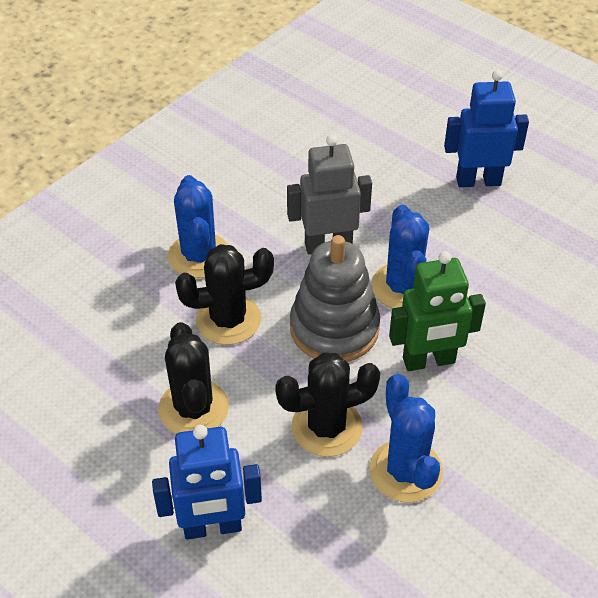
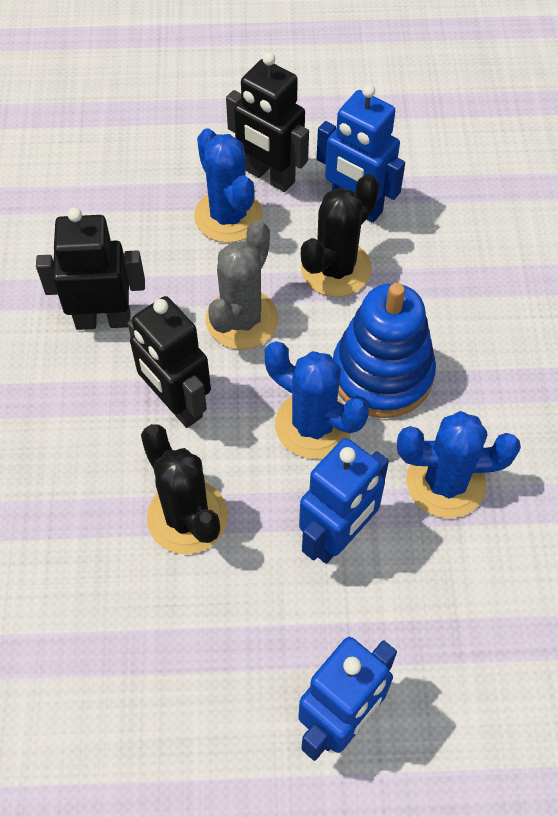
black cactus: 3 -> 2
black robot: 0 -> 3
blue robot: 2 -> 3
blue stacking toy: 0 -> 1
green robot: 1 -> 0
grey cactus: 0 -> 1
grey robot: 1 -> 0
grey stacking toy: 1 -> 0

